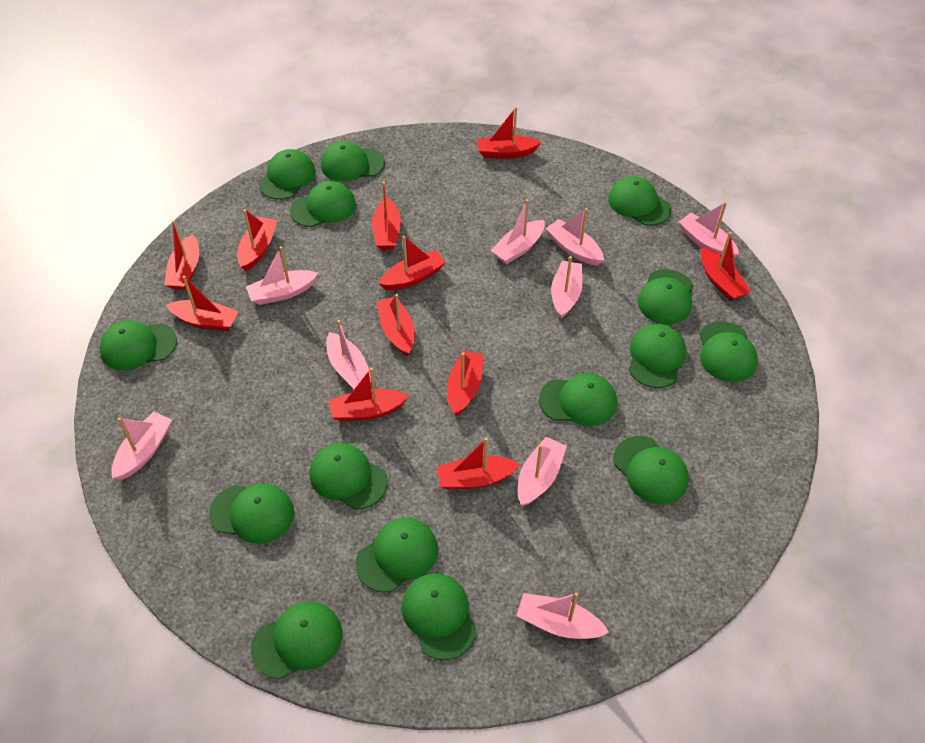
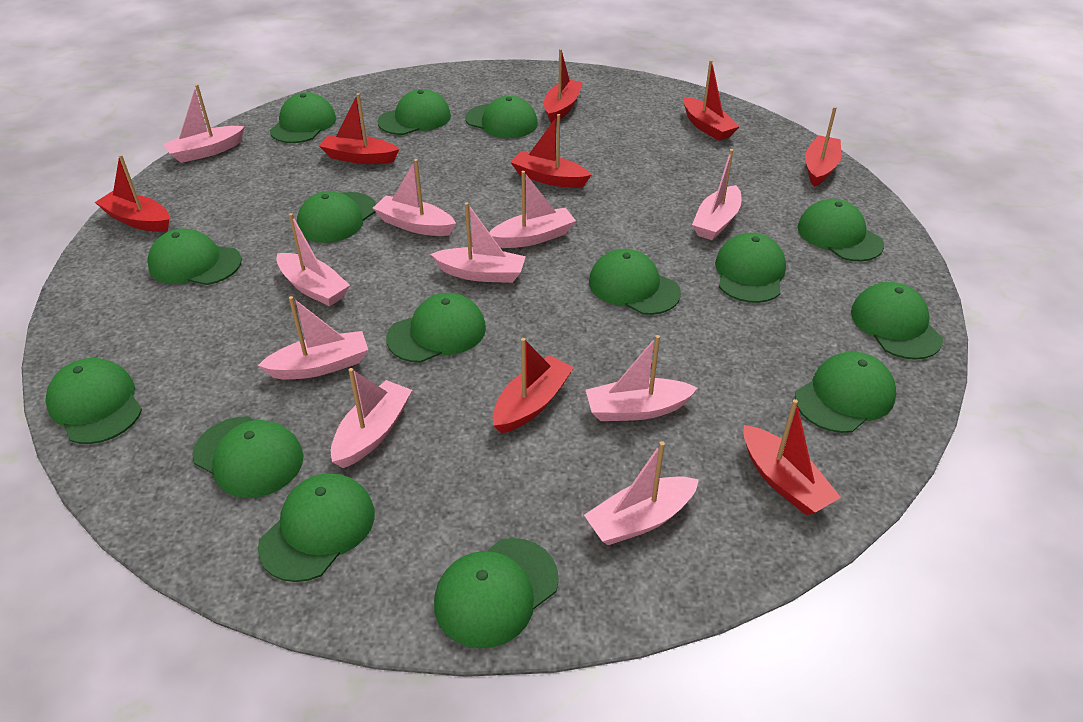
pink boat: 9 -> 10
red boat: 11 -> 8

